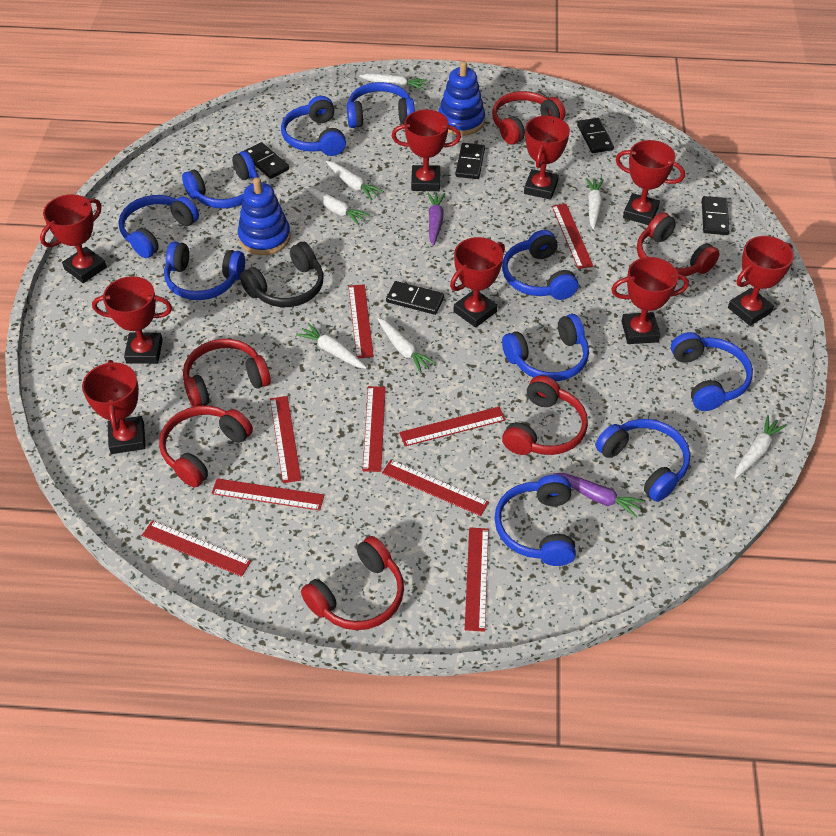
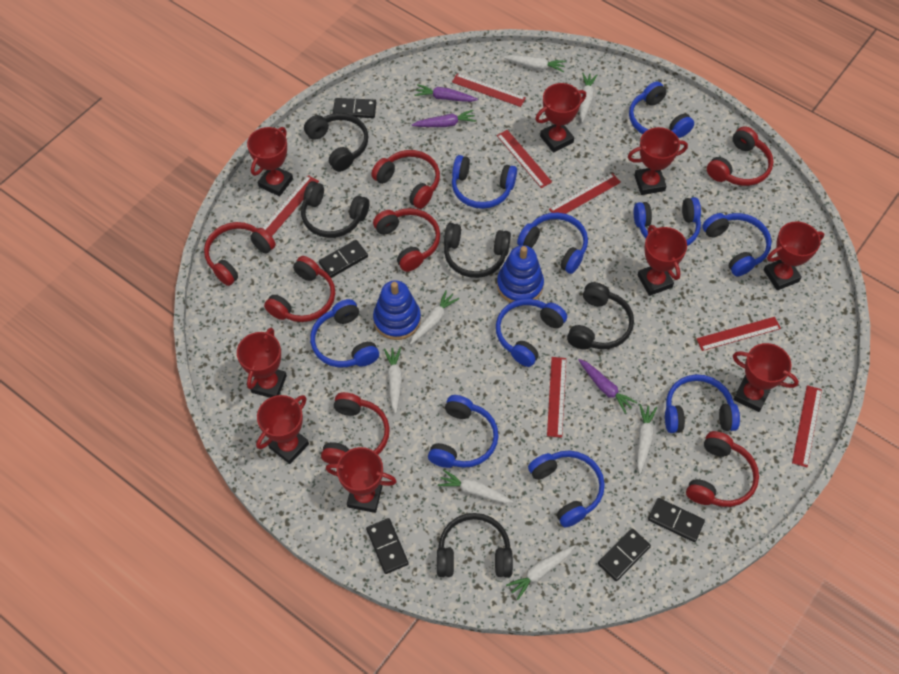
black headphones: 1 -> 5
purple carrot: 2 -> 3
red headphones: 6 -> 7
red ruler: 9 -> 7

